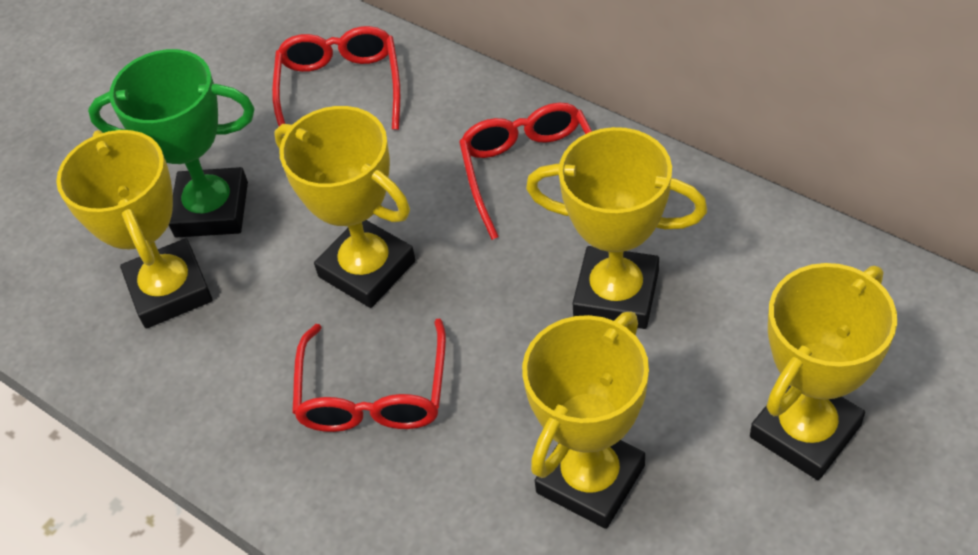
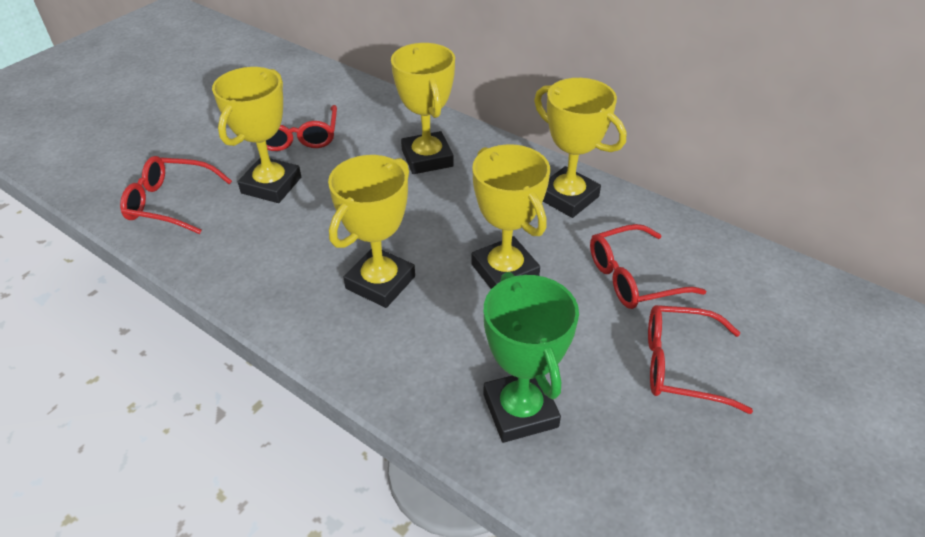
red glasses: 3 -> 4

